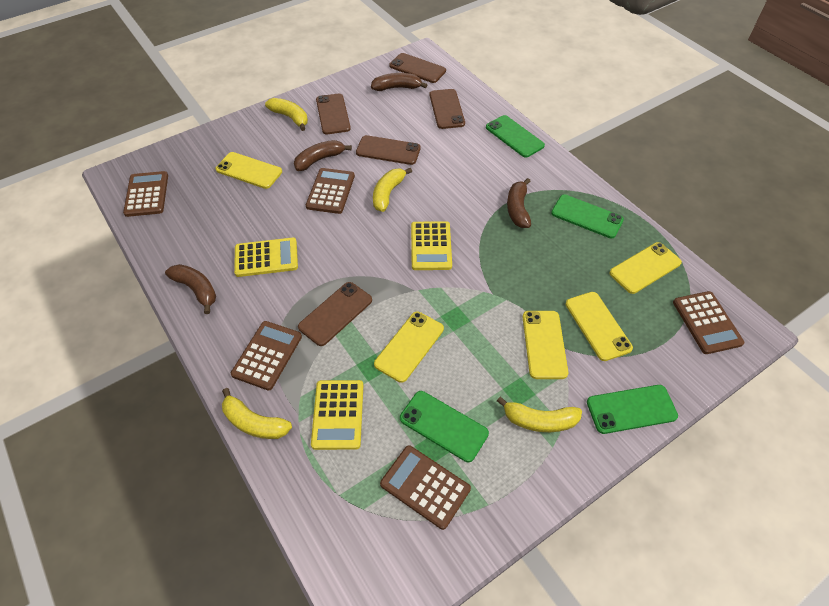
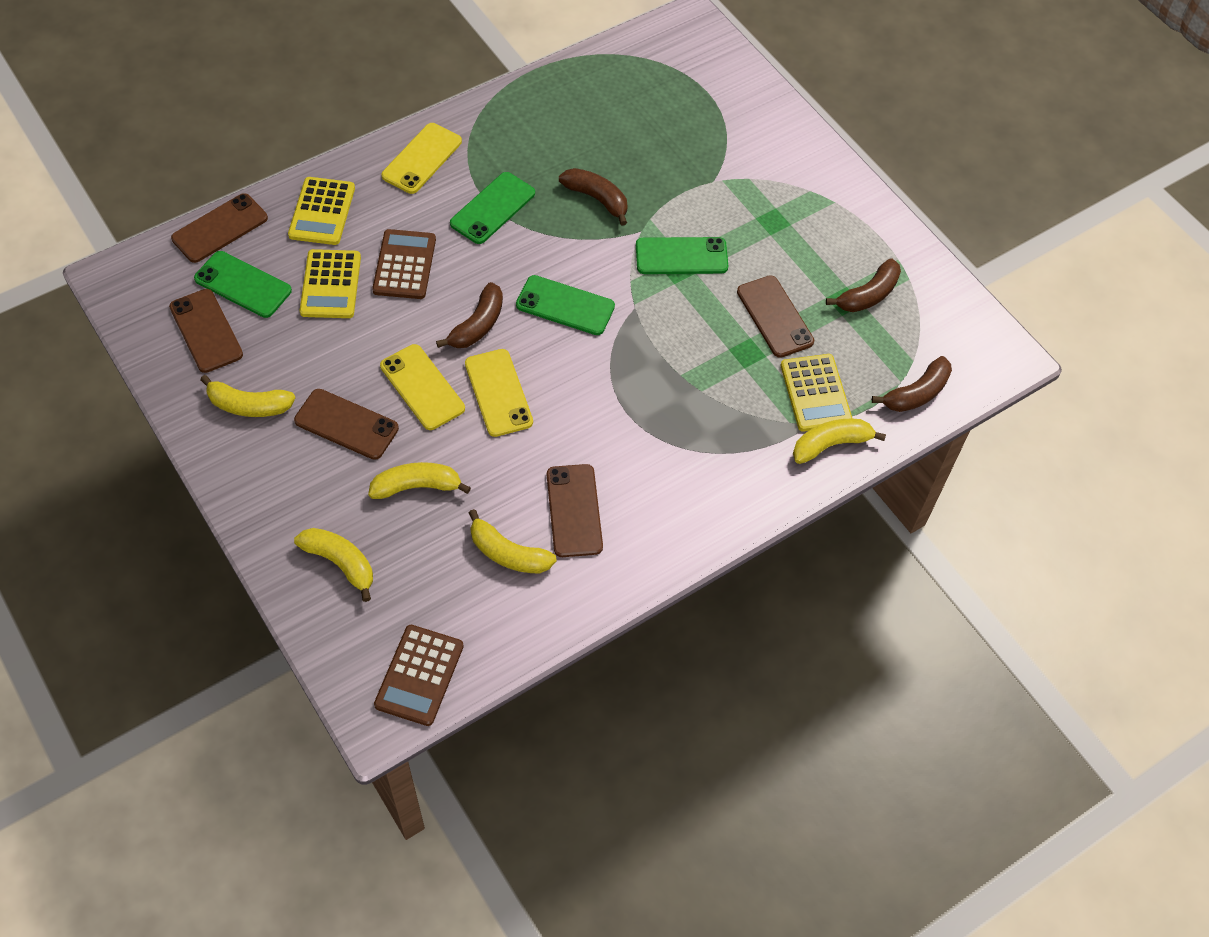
brown calculator: 5 -> 2
yellow banana: 4 -> 5
yellow phone: 5 -> 3

